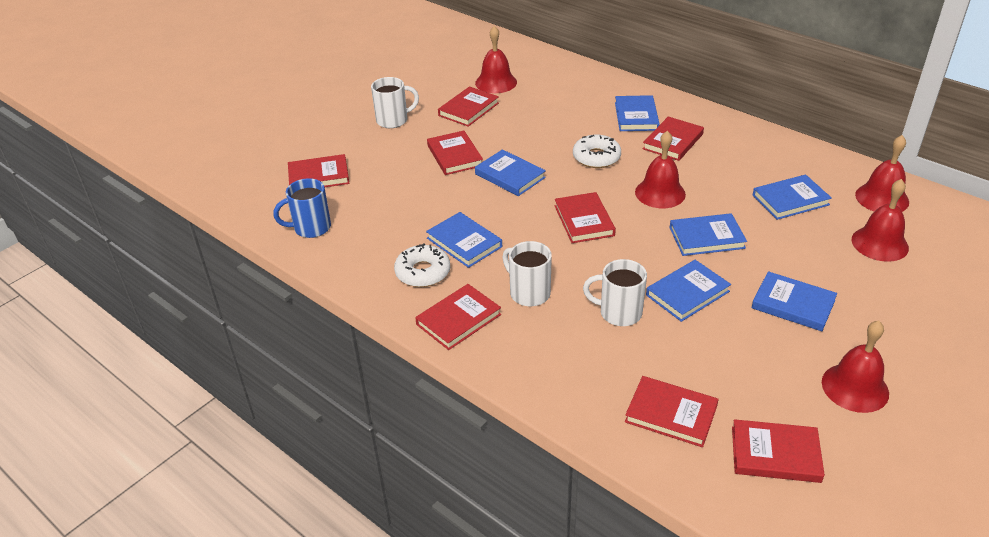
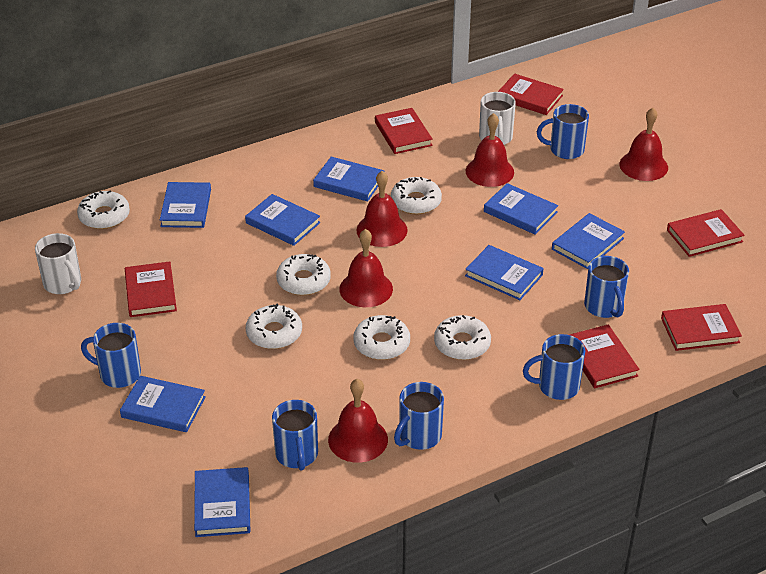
blue book: 7 -> 8
blue mug: 1 -> 6
red book: 8 -> 6
white donut: 2 -> 6
white mug: 3 -> 2

